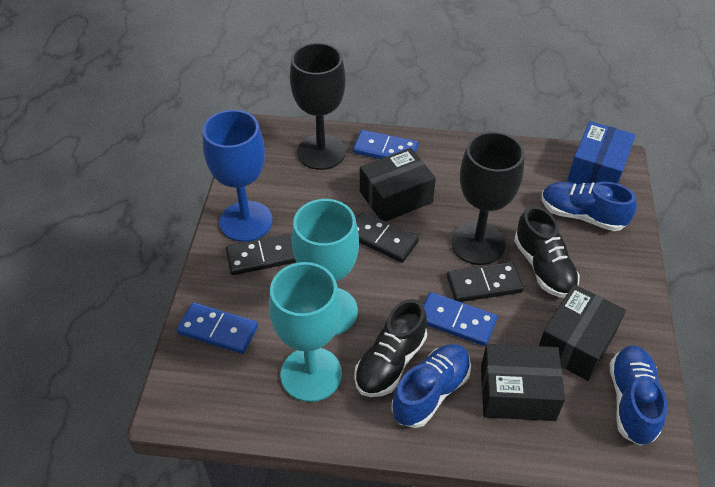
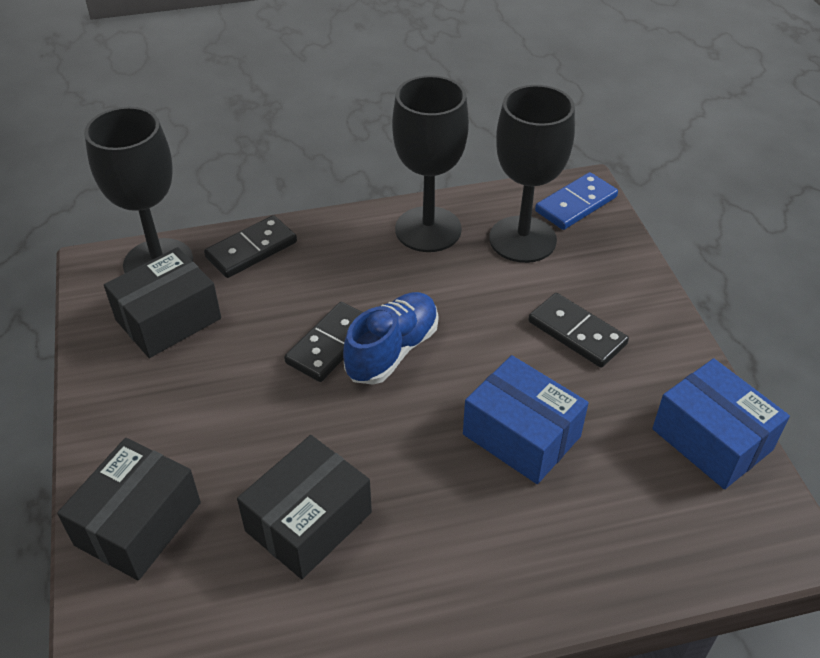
black goblet: 2 -> 3
black shoe: 2 -> 0
blue box: 1 -> 2
blue domino: 3 -> 1
blue goblet: 1 -> 0
blue shoe: 3 -> 1
turquoise goblet: 2 -> 0

